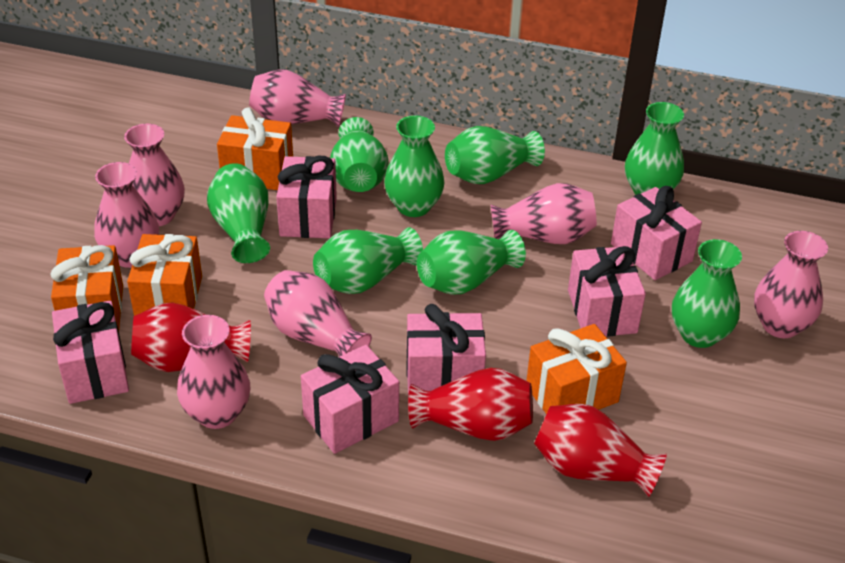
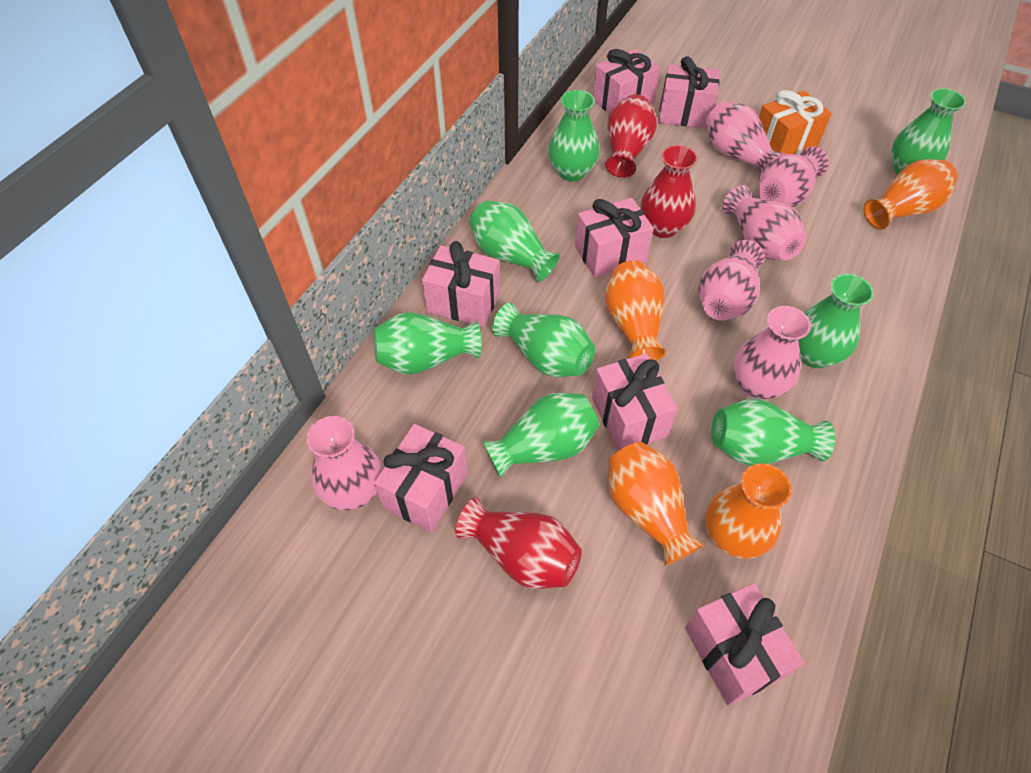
orange gift: 4 -> 1
orange vase: 0 -> 4
pink gift: 6 -> 7
pink vase: 7 -> 6

